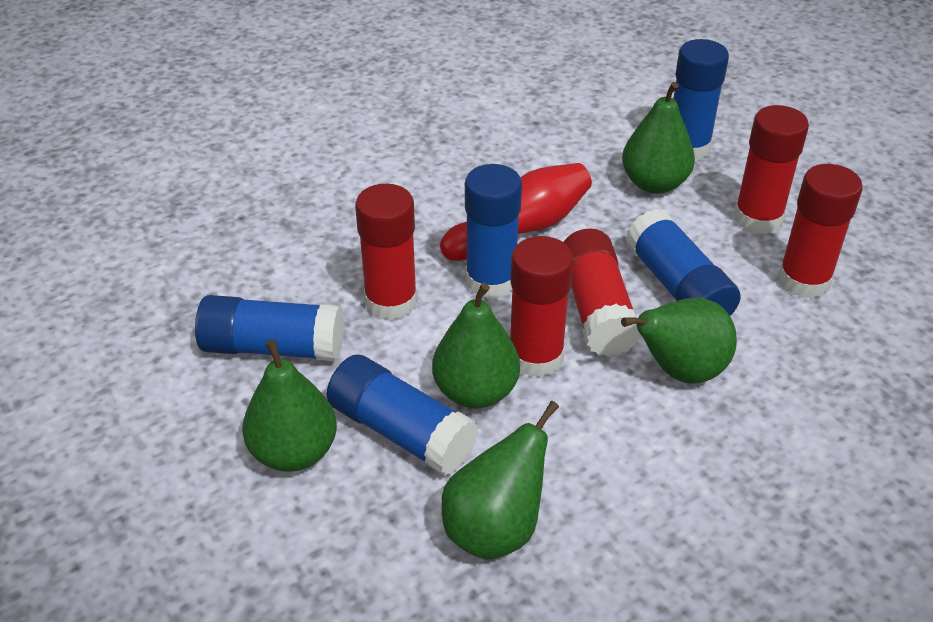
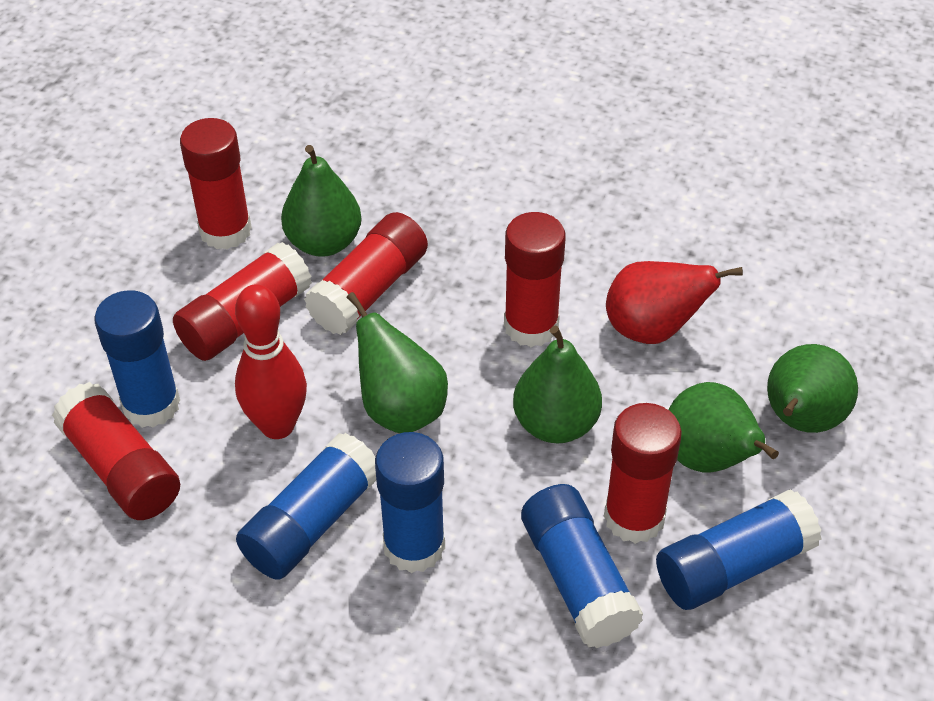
red glue stick: 5 -> 6
red pear: 0 -> 1

